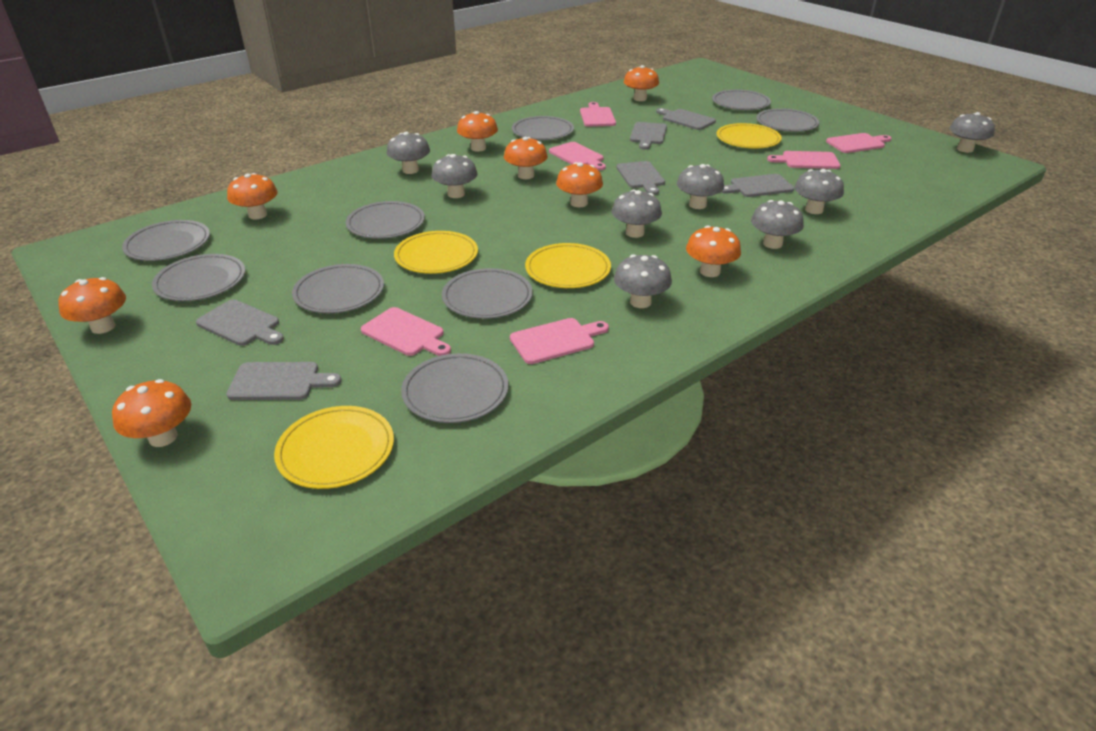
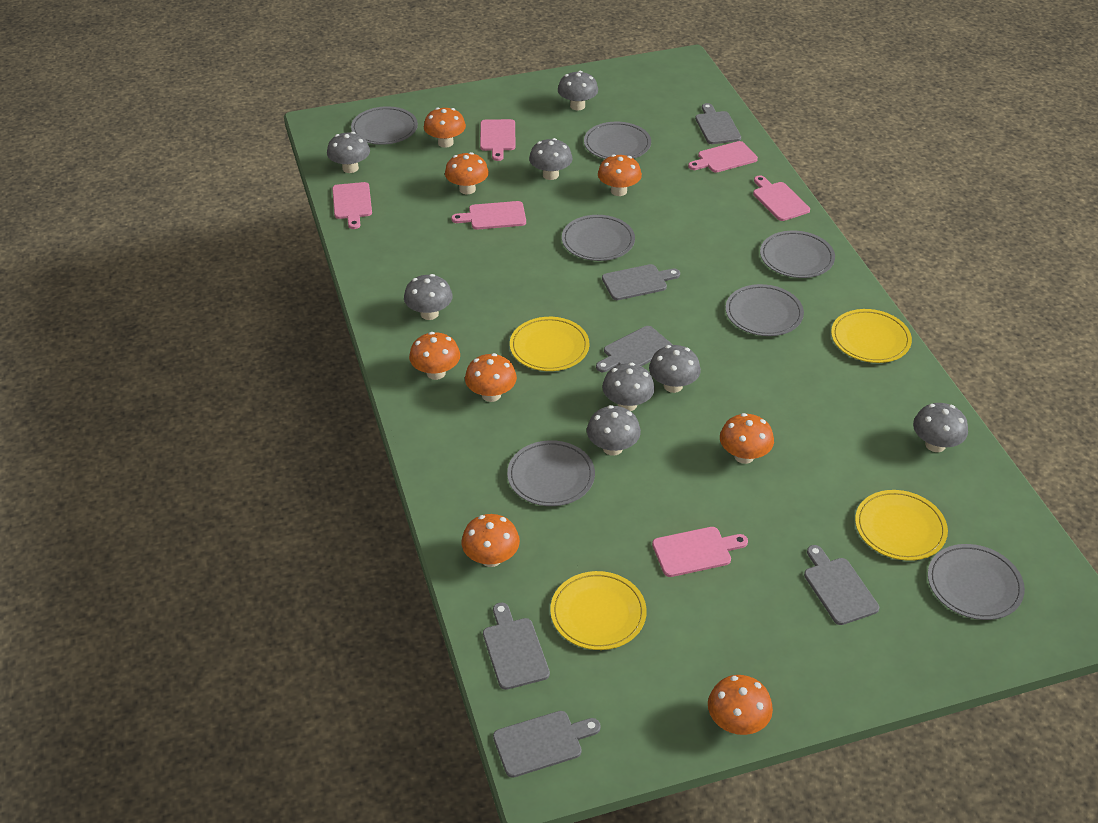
grey plate: 9 -> 7

